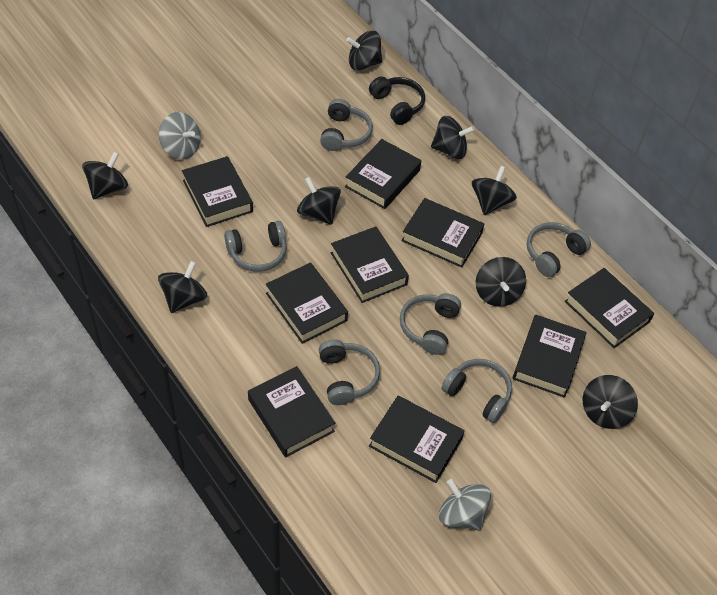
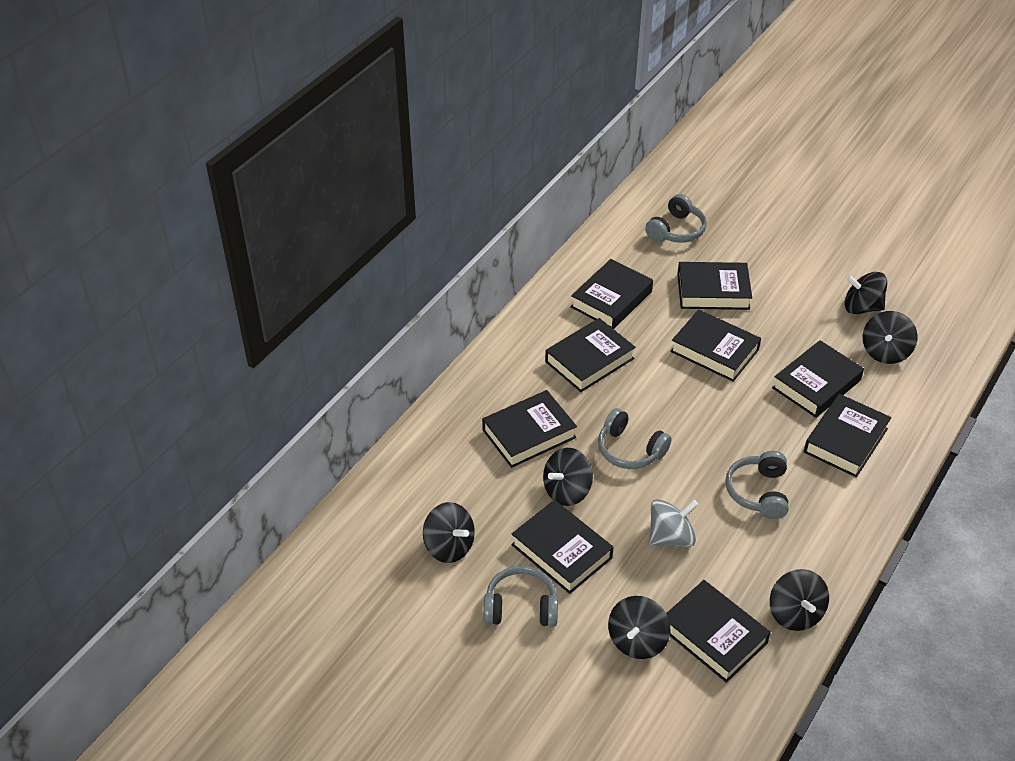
black headphones: 1 -> 0
black spinning top: 8 -> 6
grey headphones: 6 -> 4
grey spinning top: 2 -> 1

